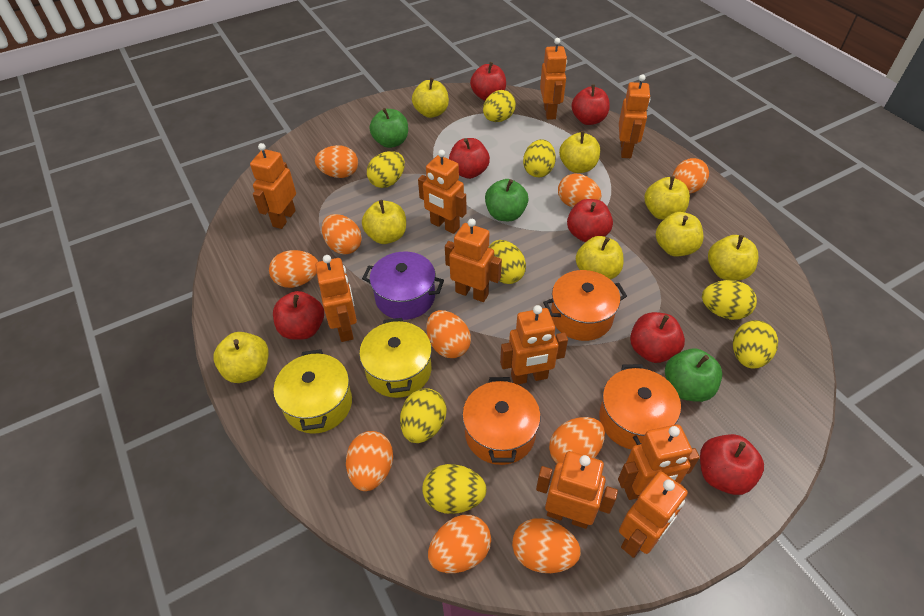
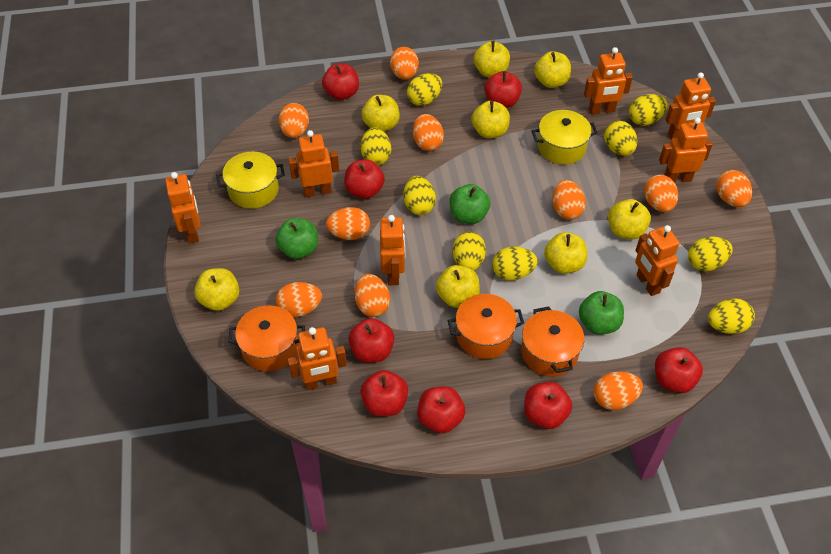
orange robot: 10 -> 8
purple pot: 1 -> 0
red apple: 7 -> 8
yellow egg: 8 -> 9

